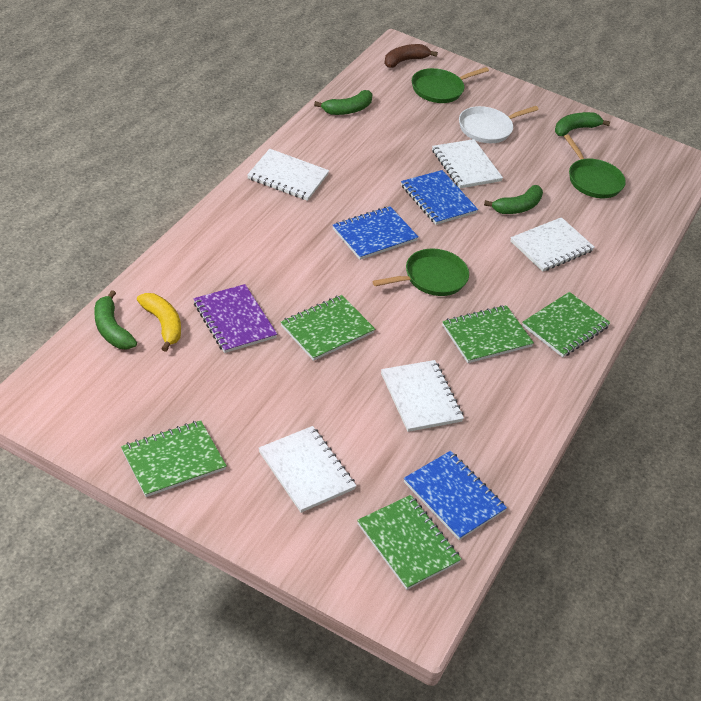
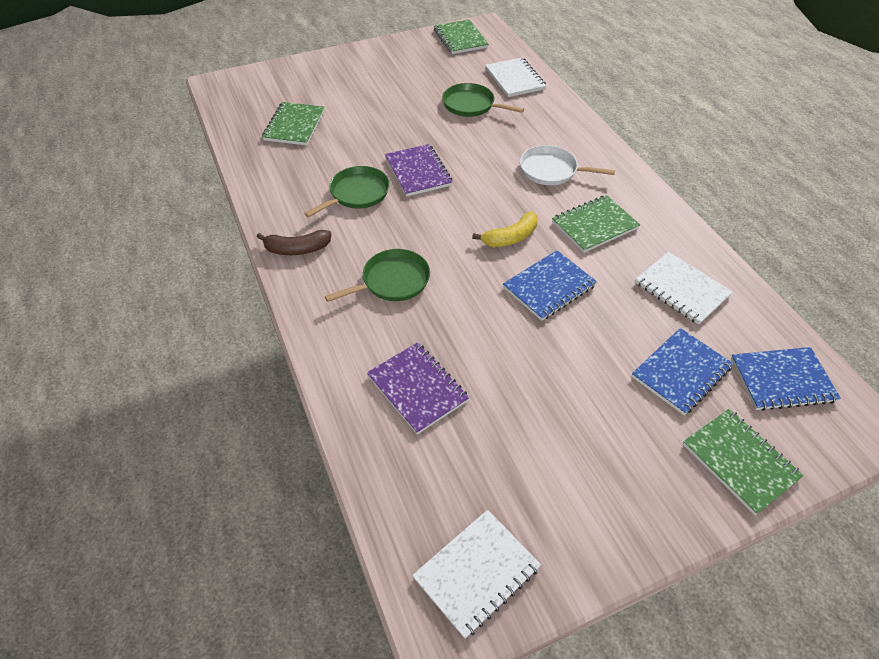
green banana: 4 -> 0
green notebook: 5 -> 4
purple notebook: 1 -> 2
white notebook: 5 -> 3

